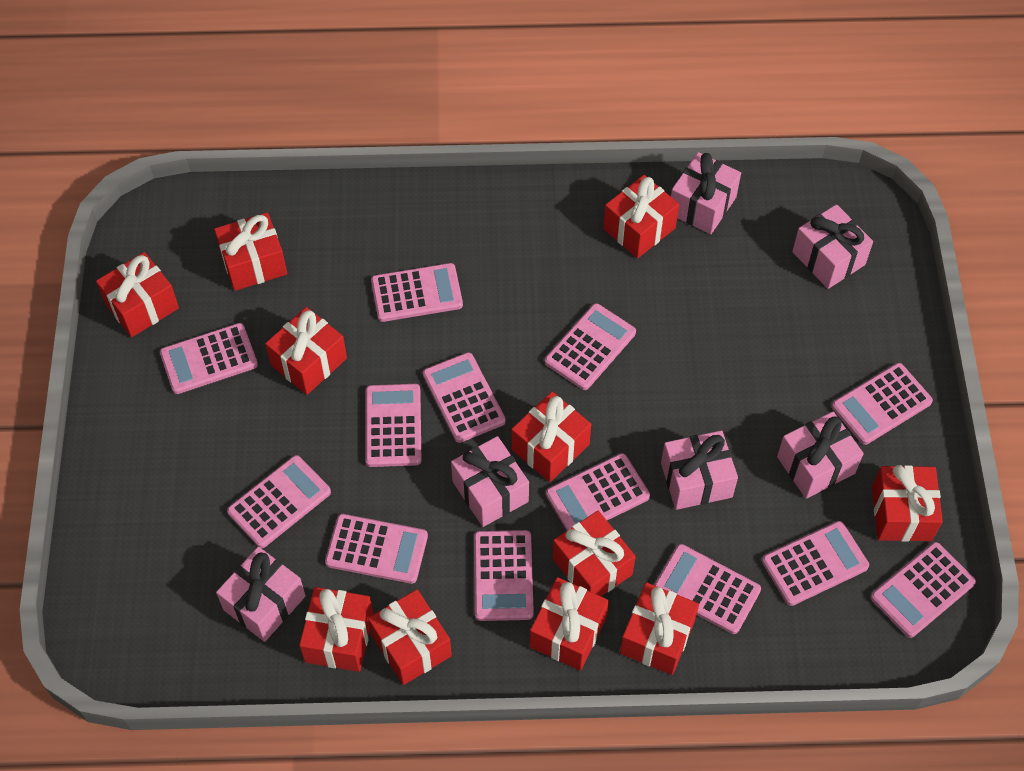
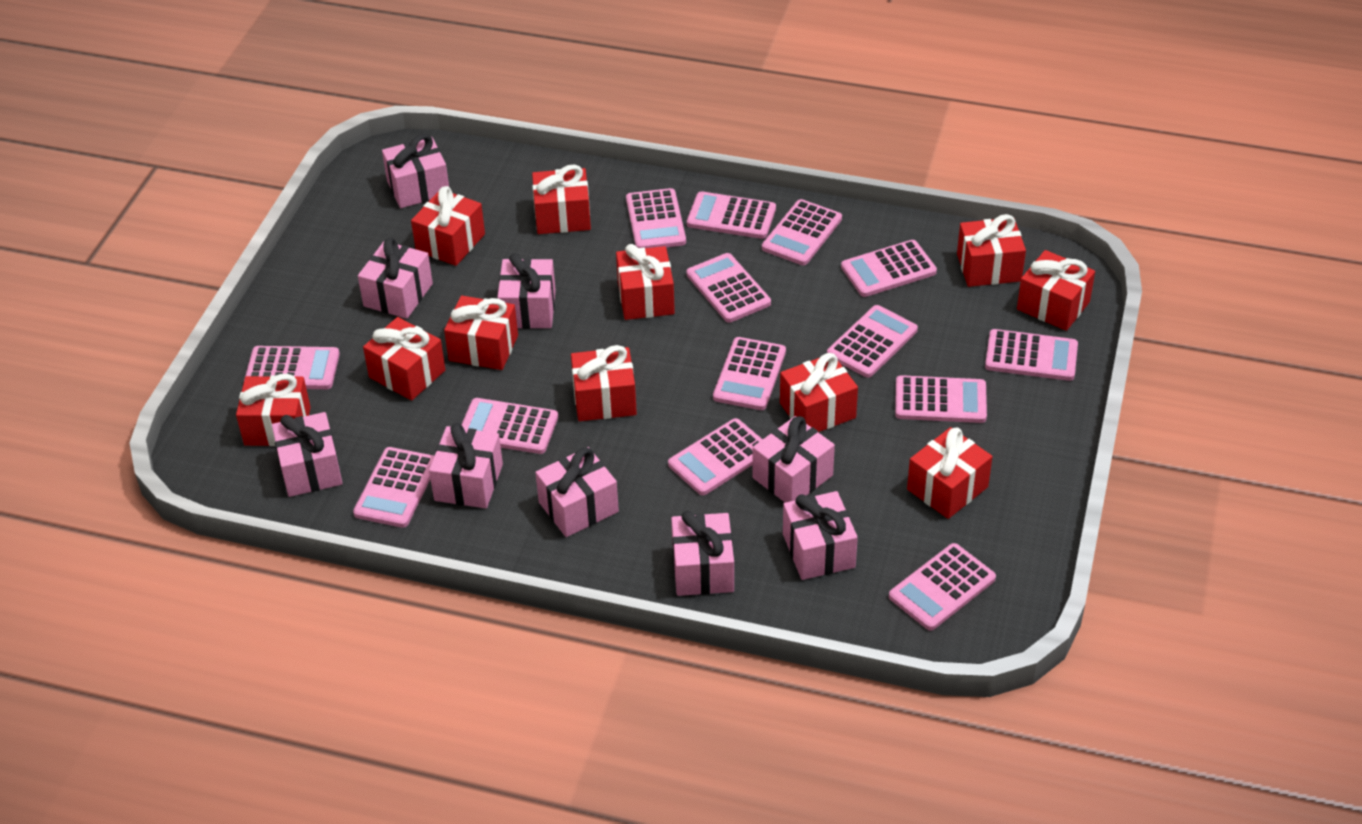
pink calculator: 13 -> 14
pink gift: 6 -> 9

